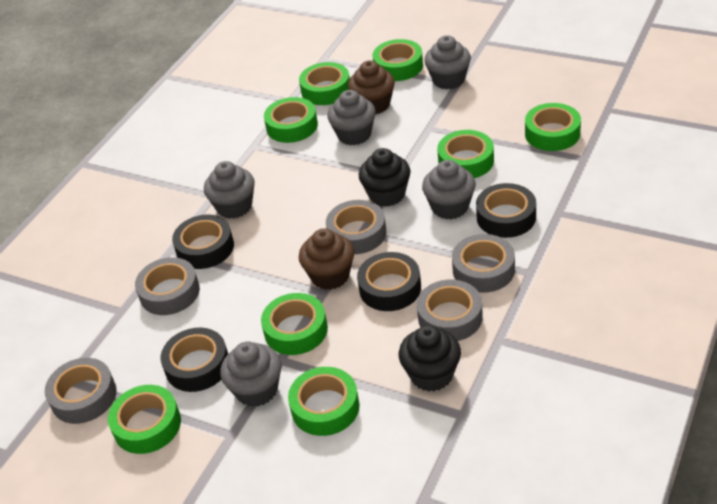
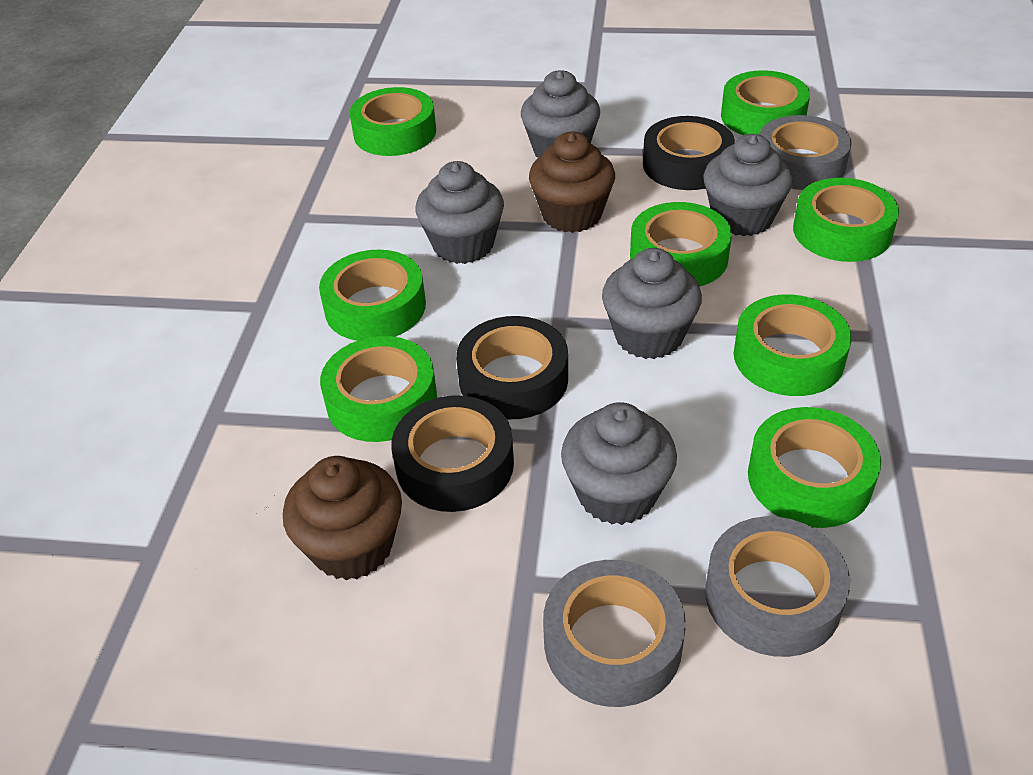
black cupcake: 2 -> 0
black tape: 4 -> 3
grey tape: 5 -> 3

